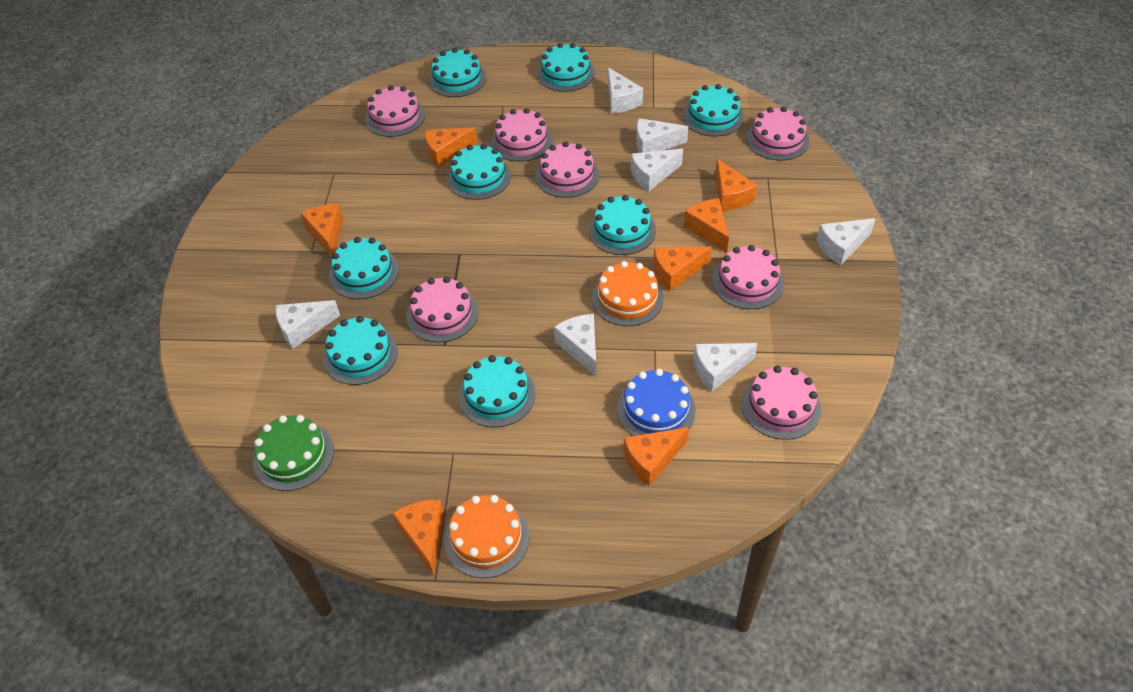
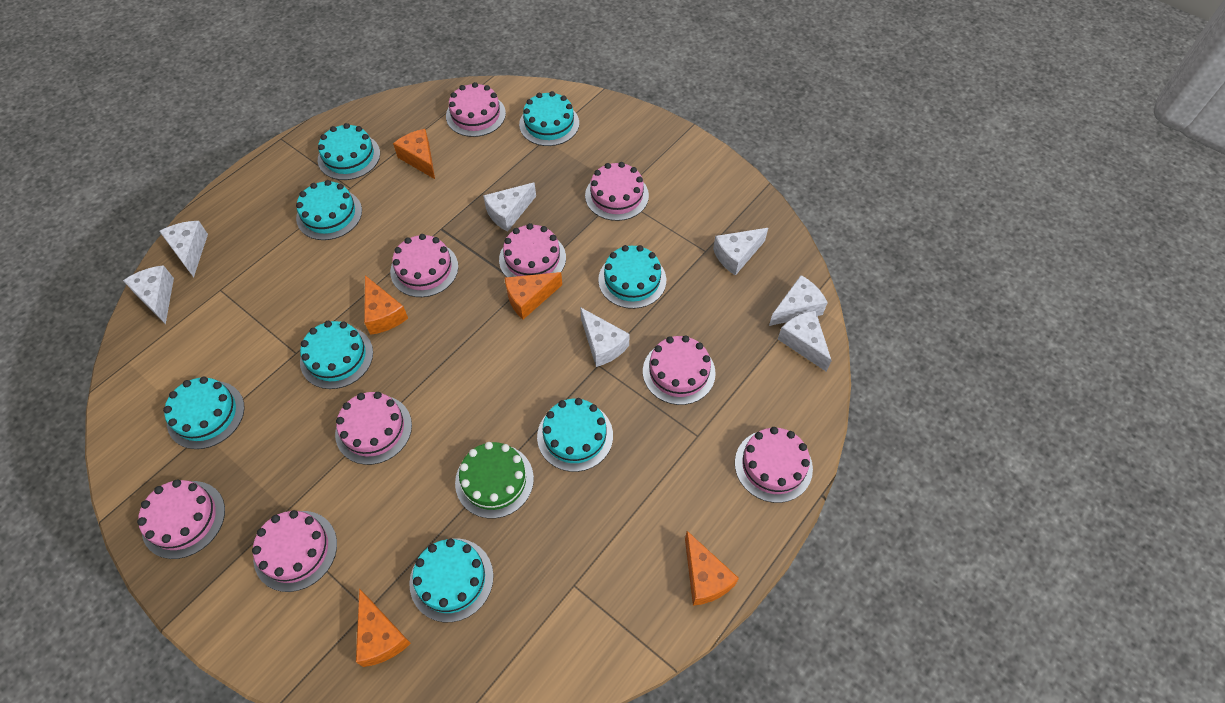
blue cake: 1 -> 0
orange cake: 2 -> 0
orange cheese: 7 -> 5
pink cake: 7 -> 9

